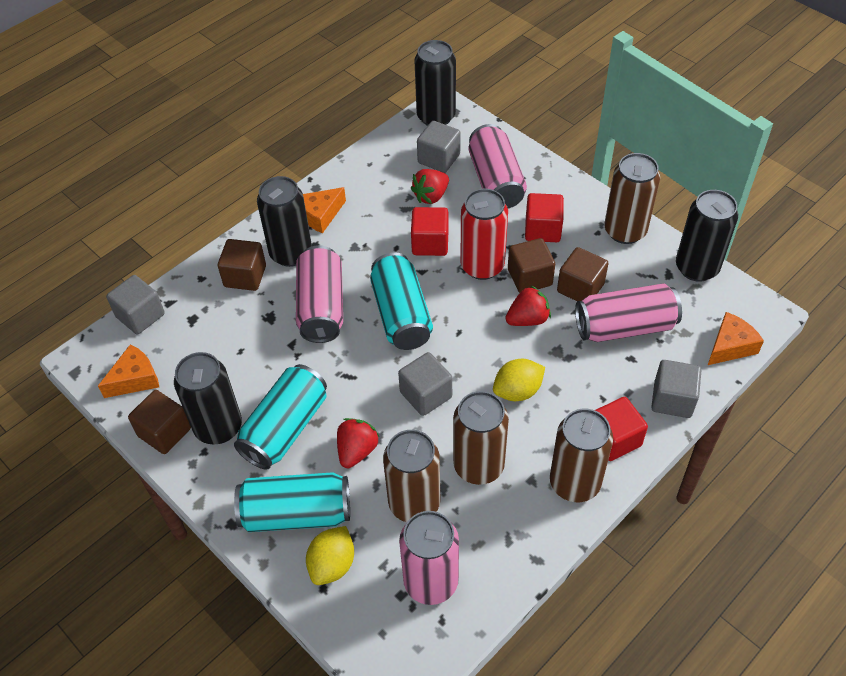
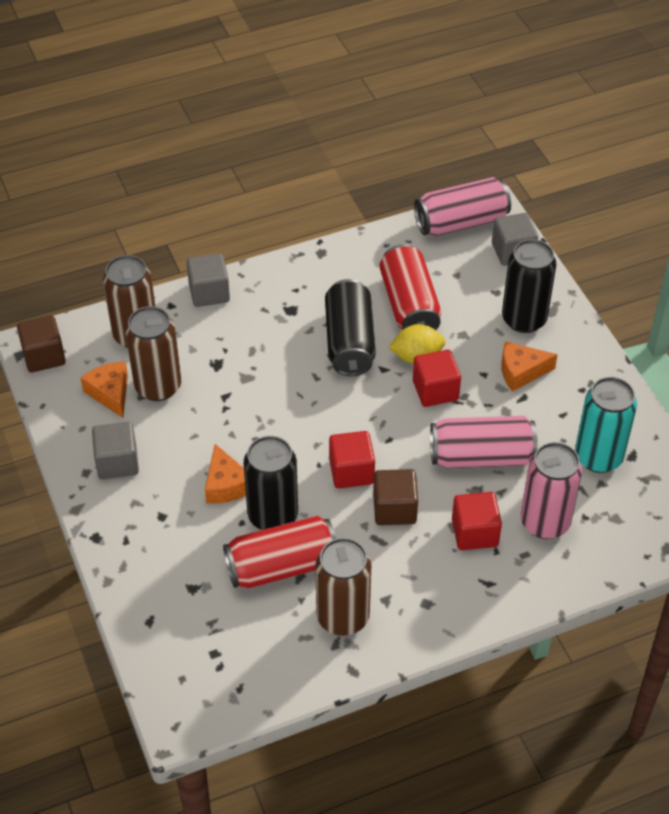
black can: 4 -> 3
brown can: 4 -> 3
brown cube: 4 -> 2
grey cube: 4 -> 3
pink can: 4 -> 3
red can: 1 -> 2
red strawberry: 3 -> 0
turquoise can: 3 -> 1
yellow lemon: 2 -> 1

